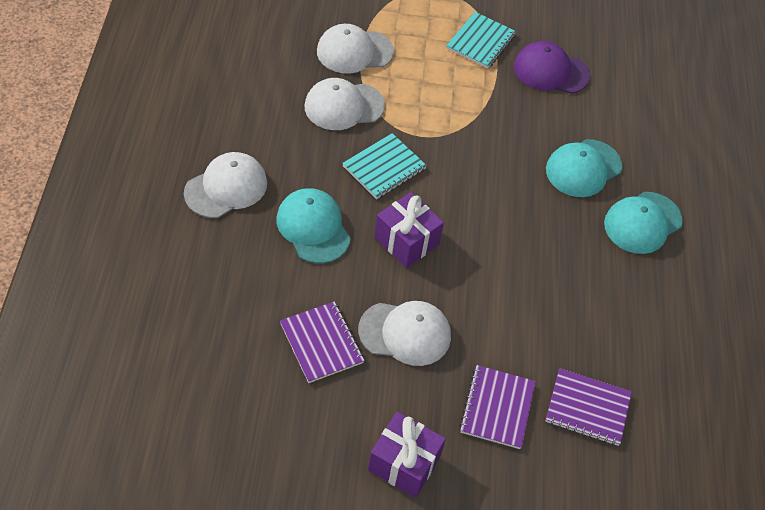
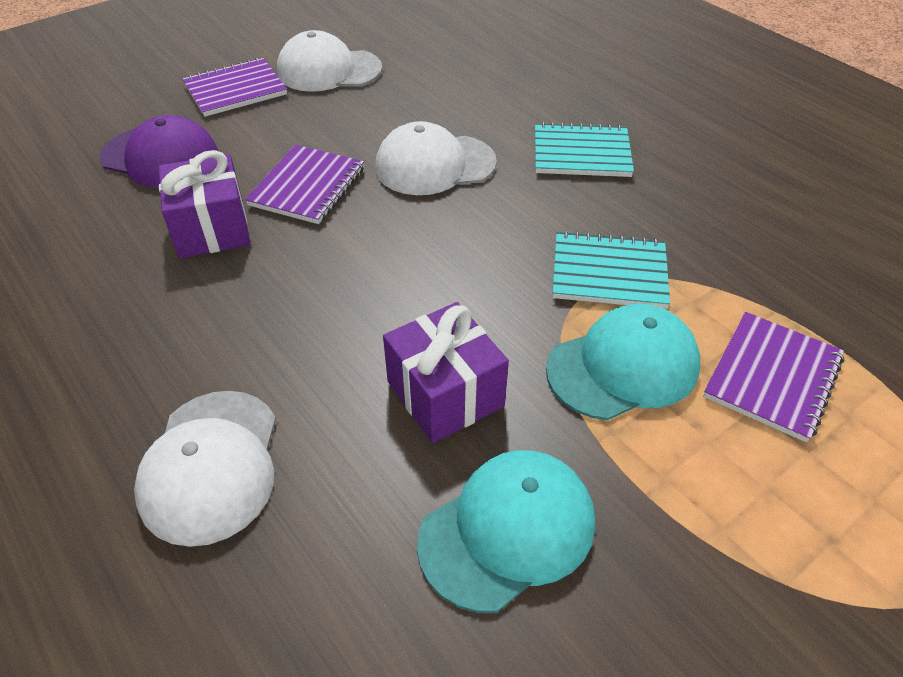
turquoise cap: 3 -> 2
white cap: 4 -> 3

